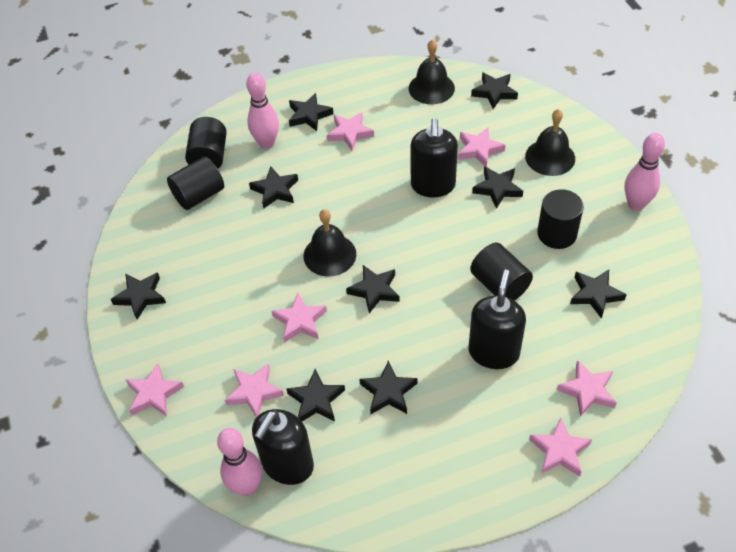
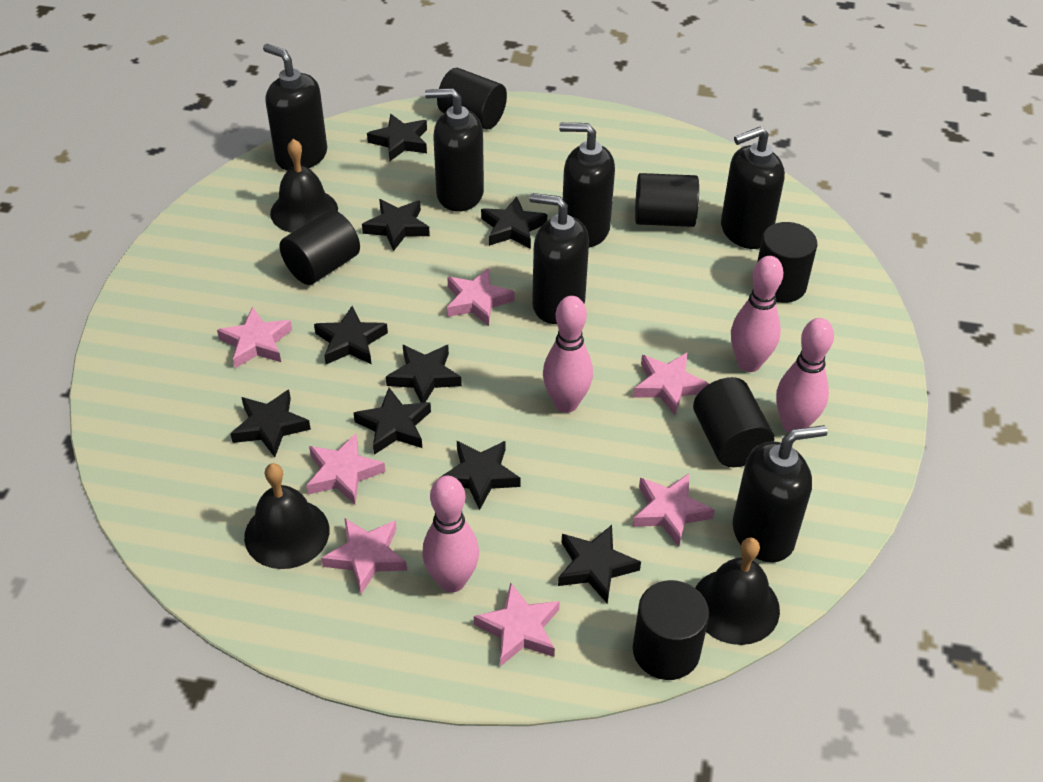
black cylinder: 4 -> 6
black soap dispenser: 3 -> 6
pink bowling pin: 3 -> 4

